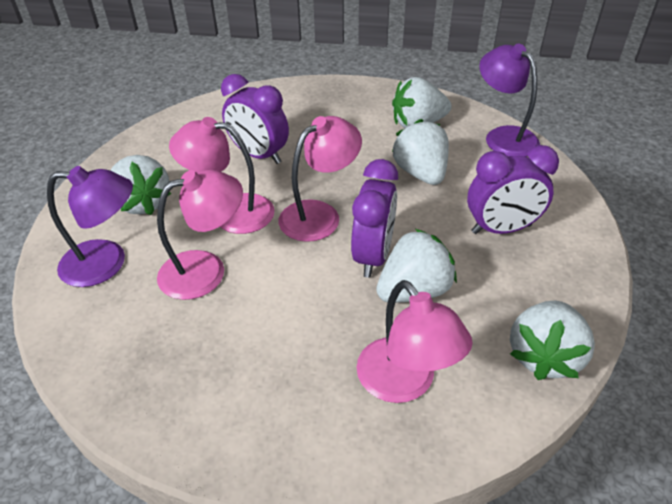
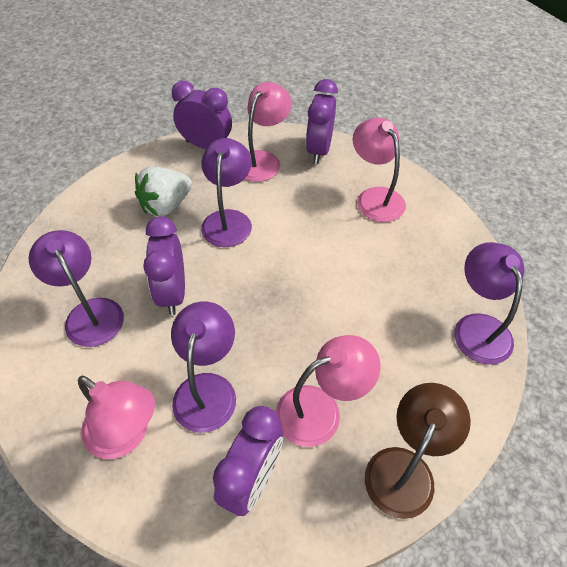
brown lamp: 0 -> 1
purple clock: 3 -> 4
purple lamp: 2 -> 4
white strawberry: 5 -> 1

